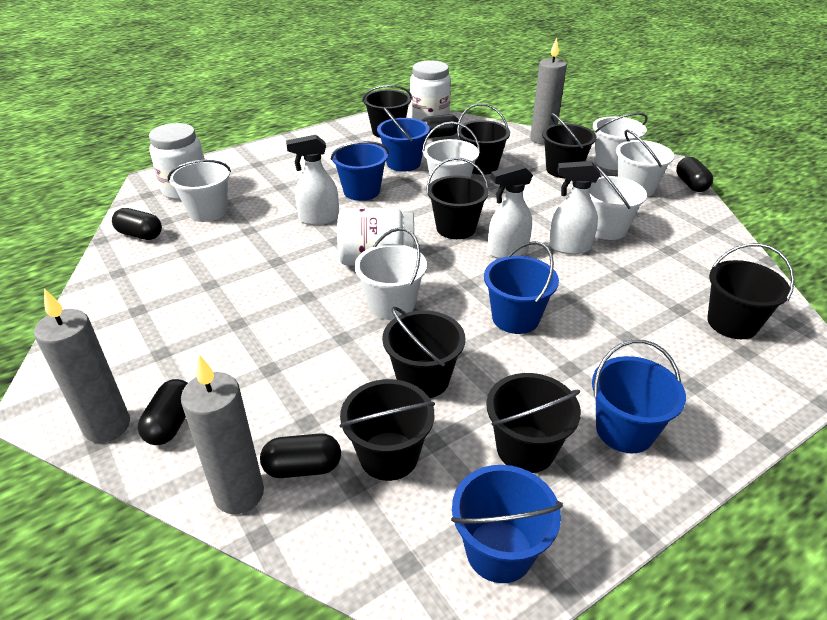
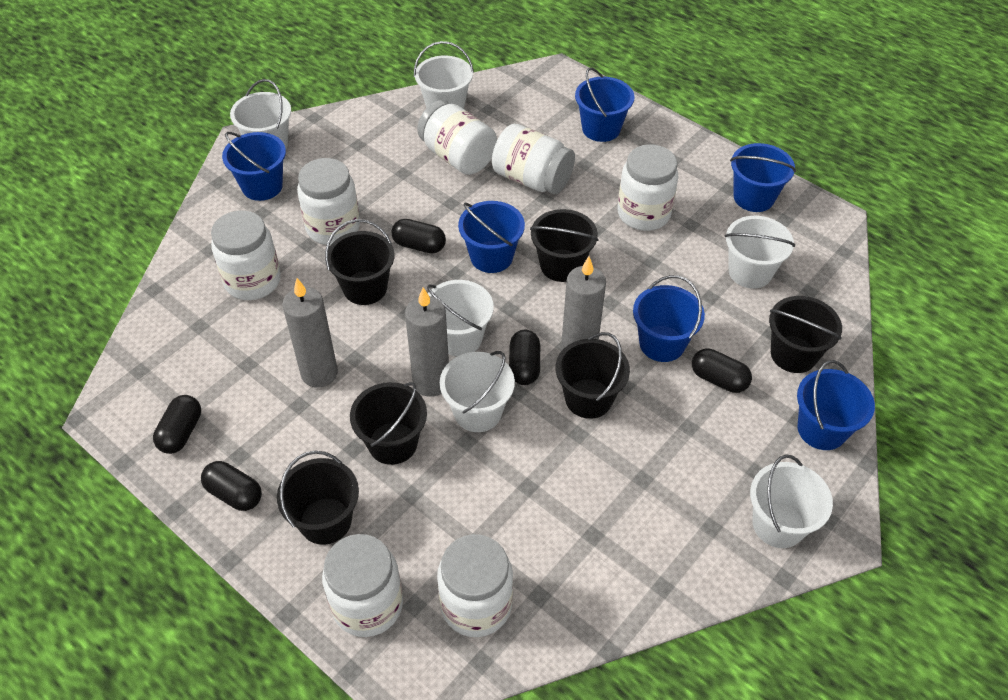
black bucket: 8 -> 6
blue bucket: 5 -> 6
white jar: 3 -> 7
white spray bottle: 3 -> 0

